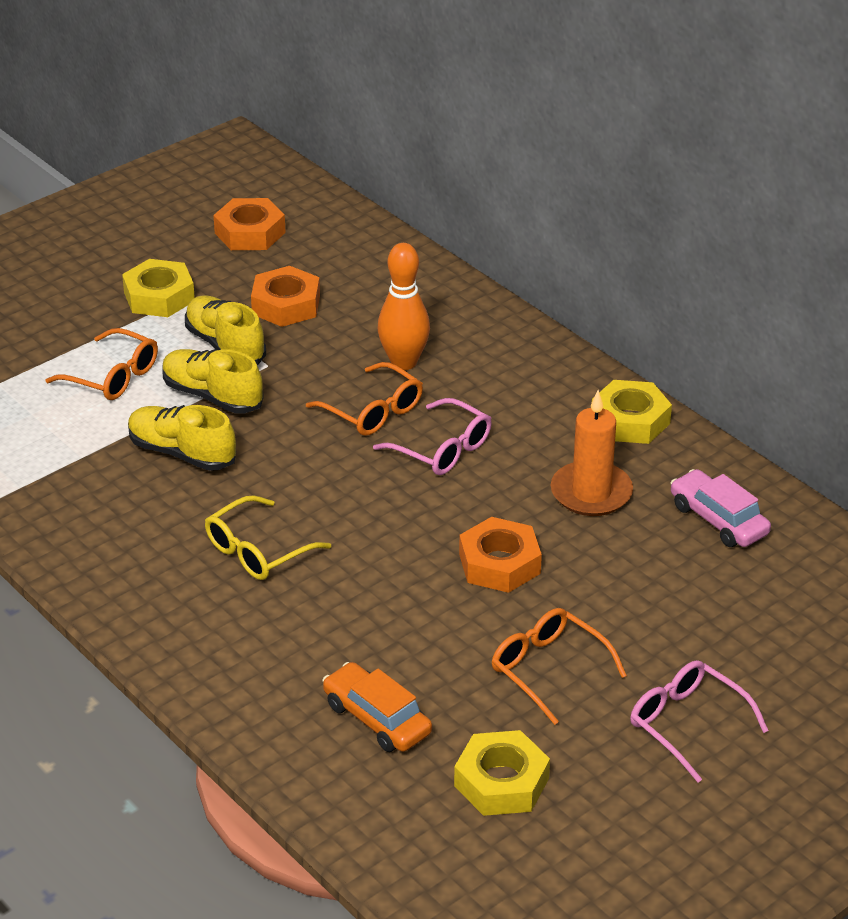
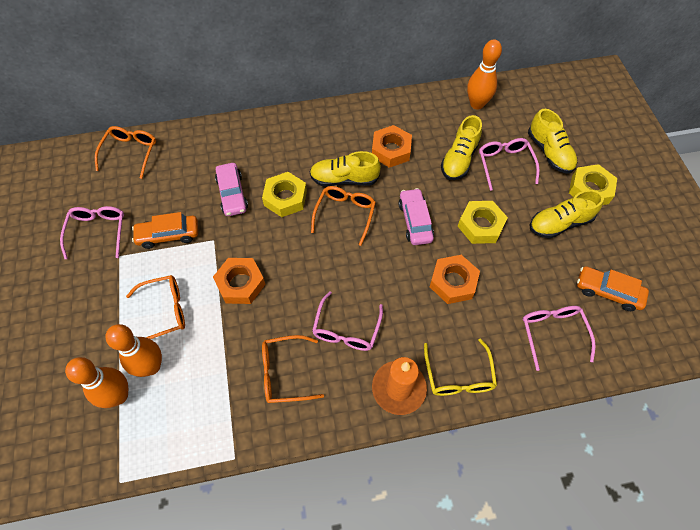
orange bowling pin: 1 -> 3
orange car: 1 -> 2
orange glasses: 3 -> 4
pink car: 1 -> 2
pink glasses: 2 -> 4
yellow shoe: 3 -> 4

